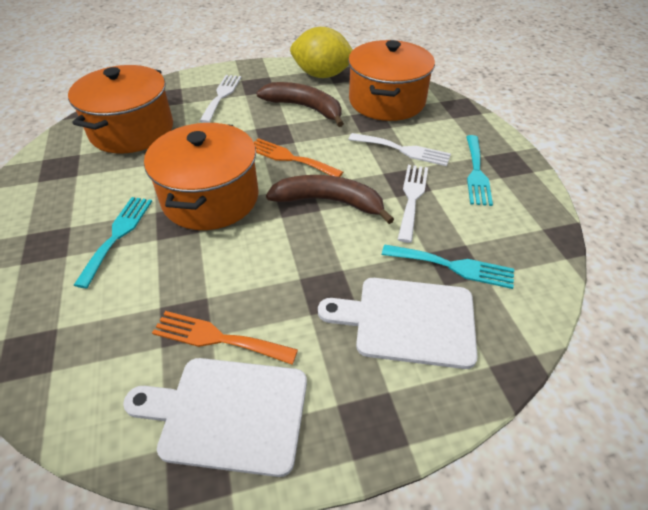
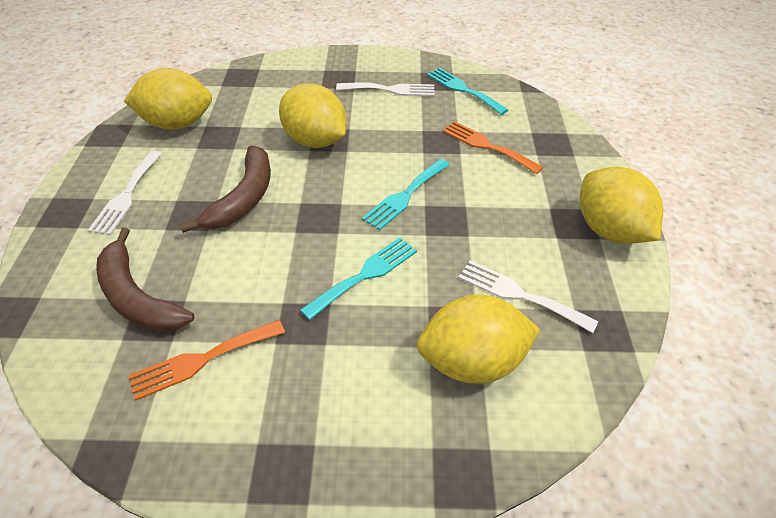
orange pot: 3 -> 0
white cutting board: 2 -> 0
yellow lemon: 1 -> 4

